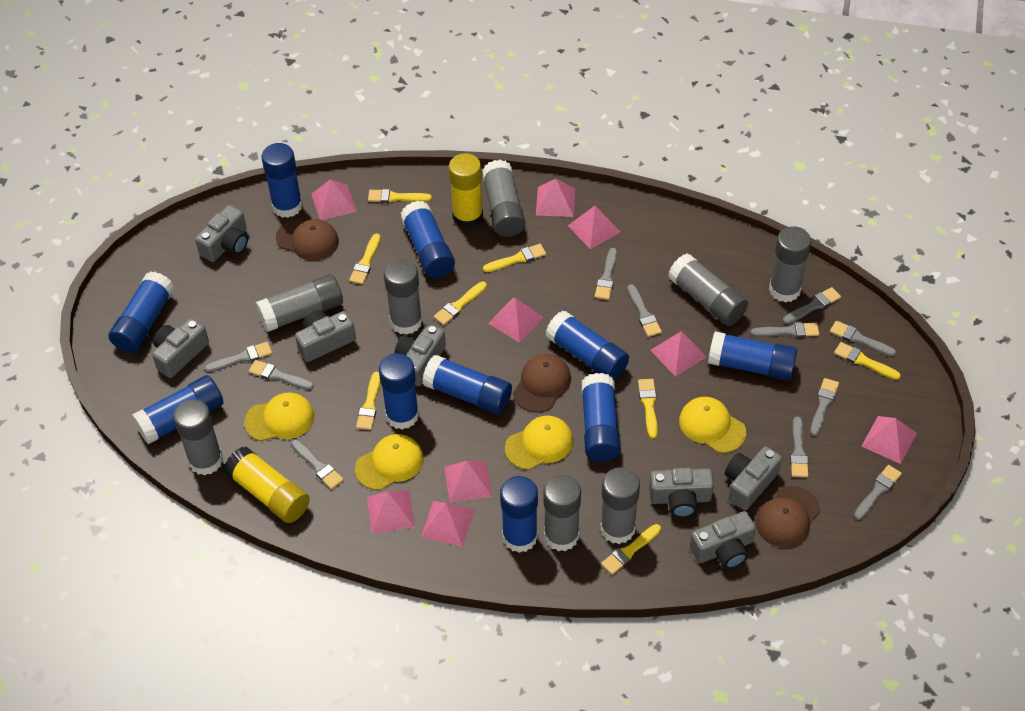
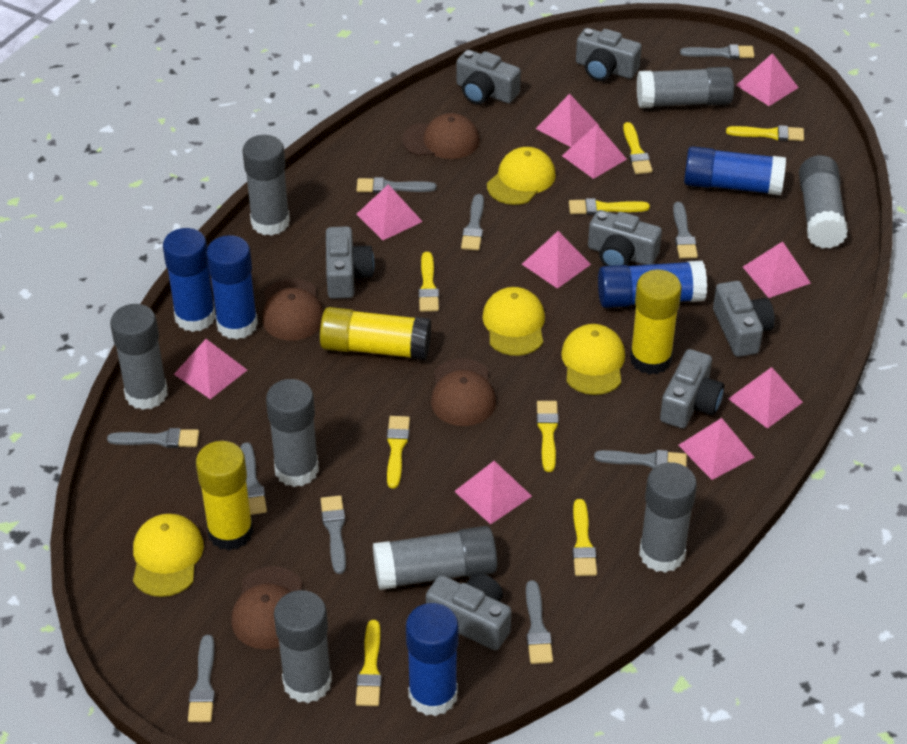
blue glue stick: 10 -> 5
brown cap: 3 -> 4
grey brush: 11 -> 10
pink pyramid: 9 -> 10
yellow glue stick: 2 -> 3

